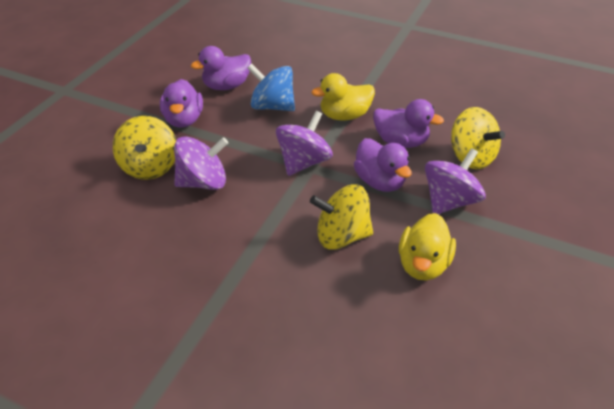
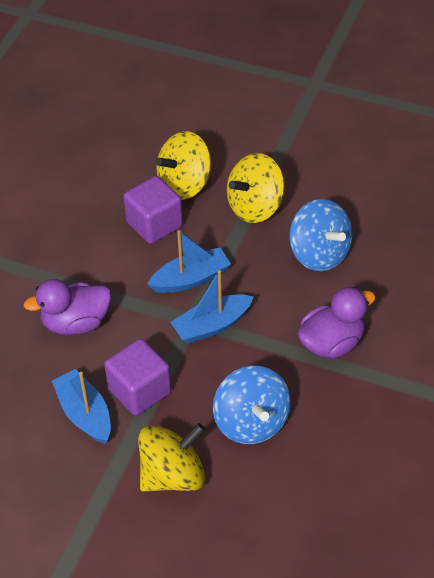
blue boat: 0 -> 3
blue spinning top: 1 -> 2
purple cube: 0 -> 2
purple duck: 4 -> 2
purple spinning top: 3 -> 0
yellow duck: 2 -> 0

